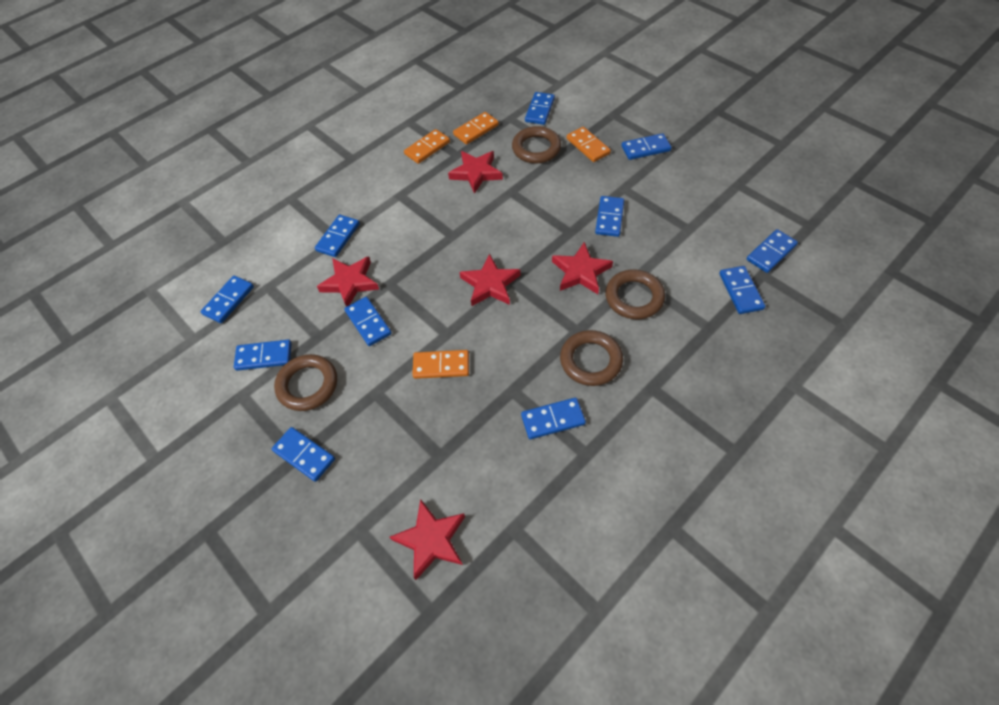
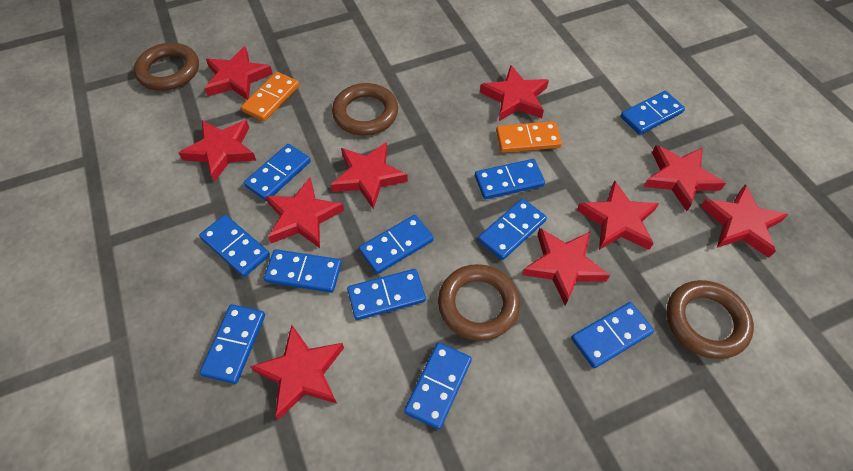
orange domino: 4 -> 2
red star: 5 -> 10

